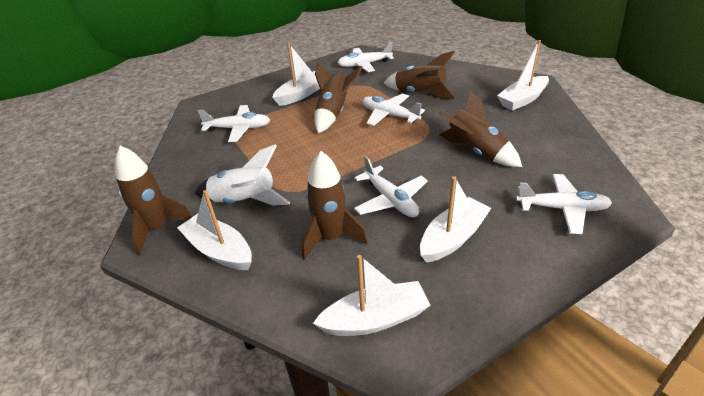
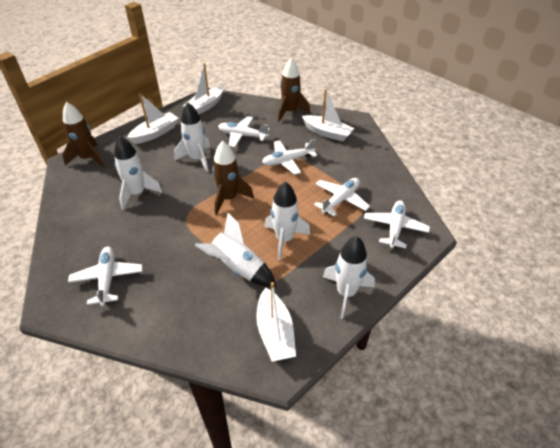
brown rocket: 5 -> 3
white boat: 5 -> 4
white rocket: 1 -> 5

